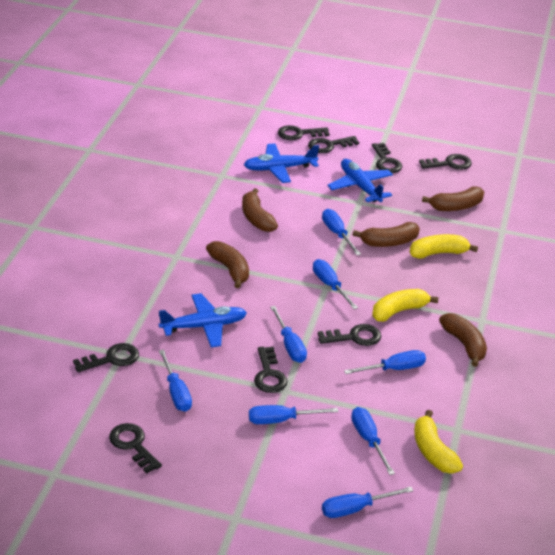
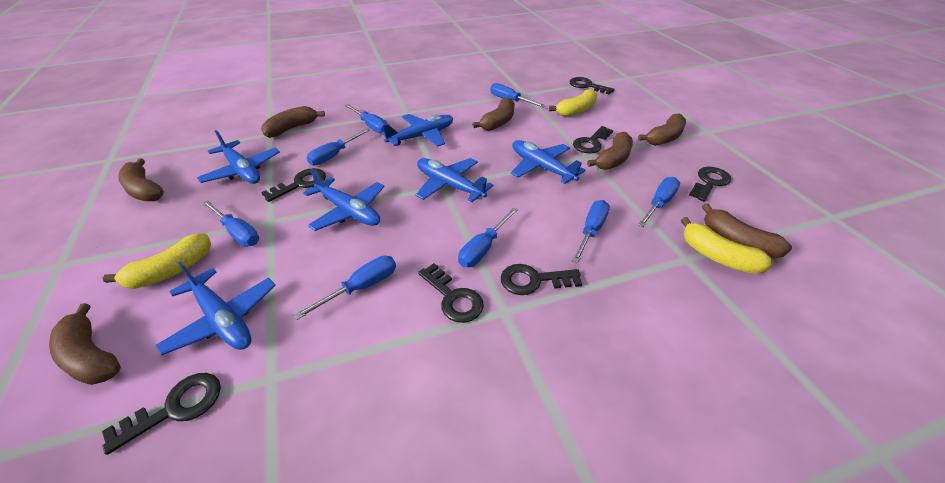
black key: 8 -> 7
blue plane: 3 -> 6
brown banana: 5 -> 7

